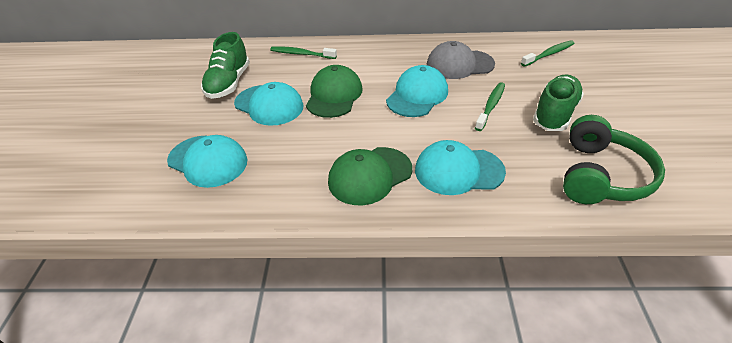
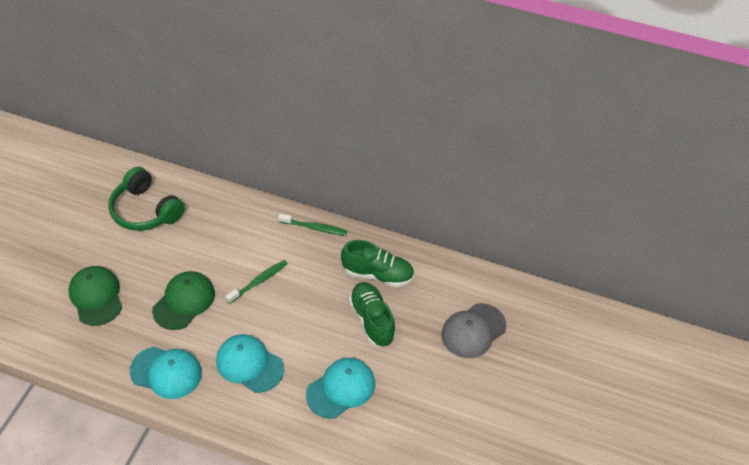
green toothbrush: 3 -> 2
turquoise cap: 4 -> 3

